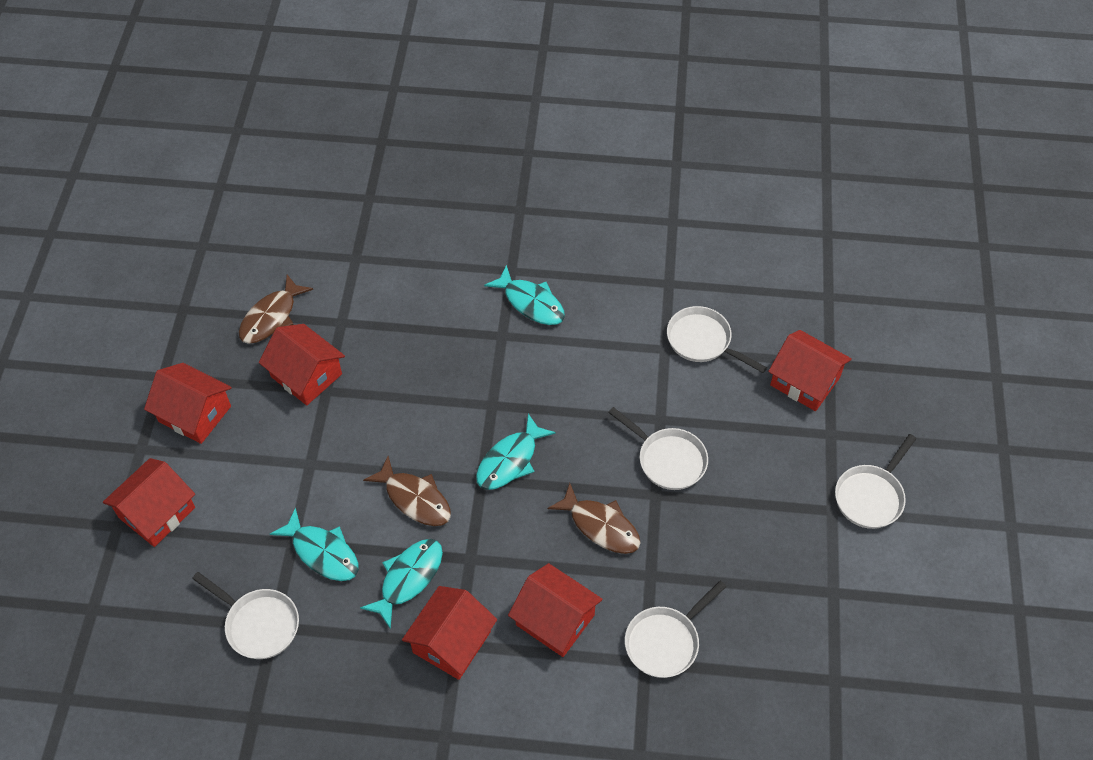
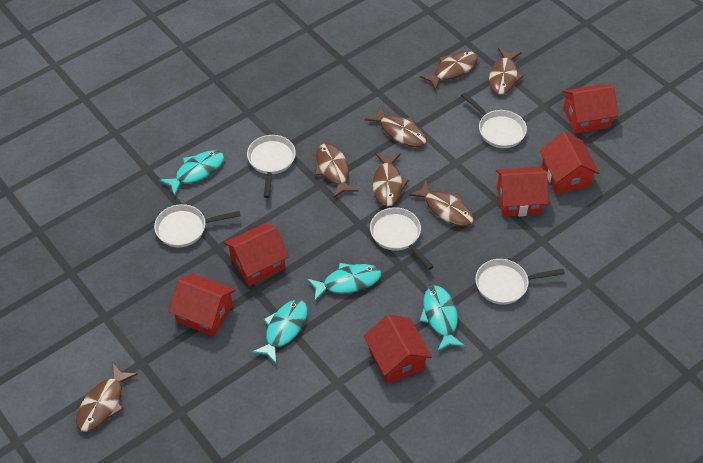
brown fish: 3 -> 7

